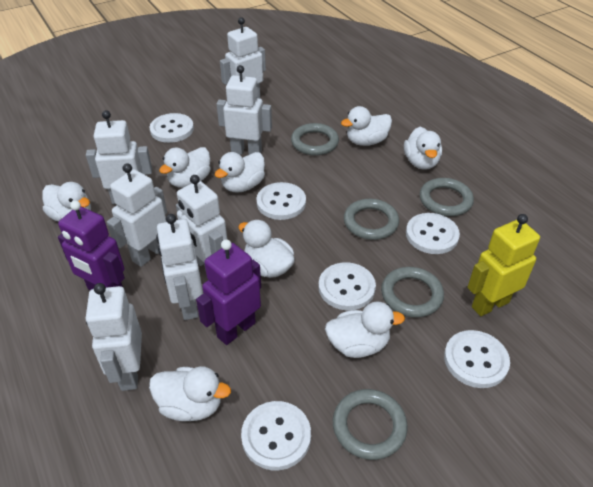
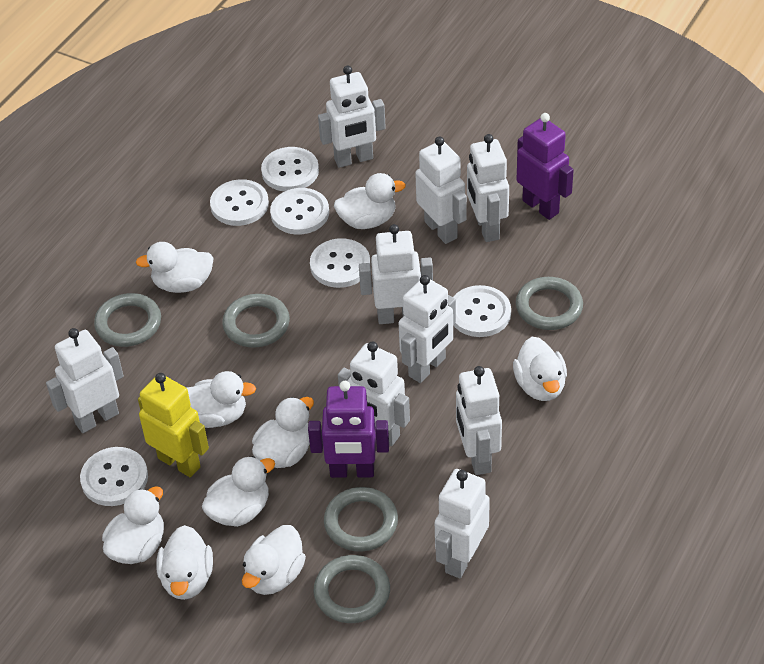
white duck: 8 -> 9
white robot: 7 -> 9

